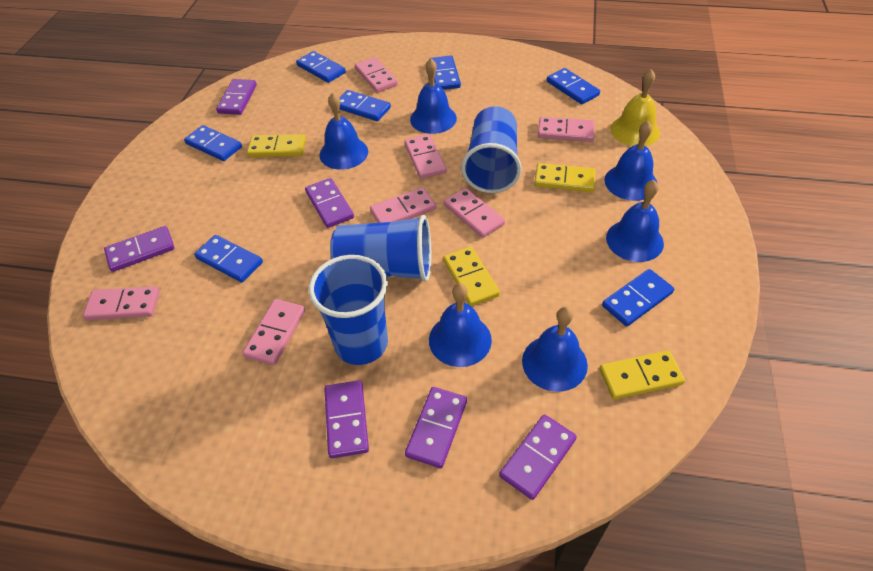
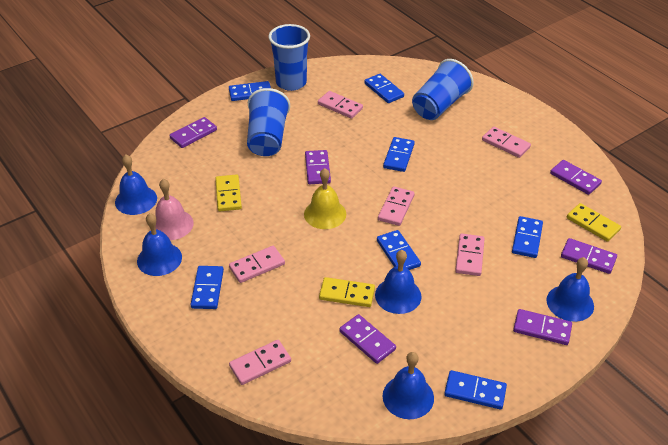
blue bell: 6 -> 5
pink bell: 0 -> 1
pink domino: 7 -> 6
yellow domino: 4 -> 3

